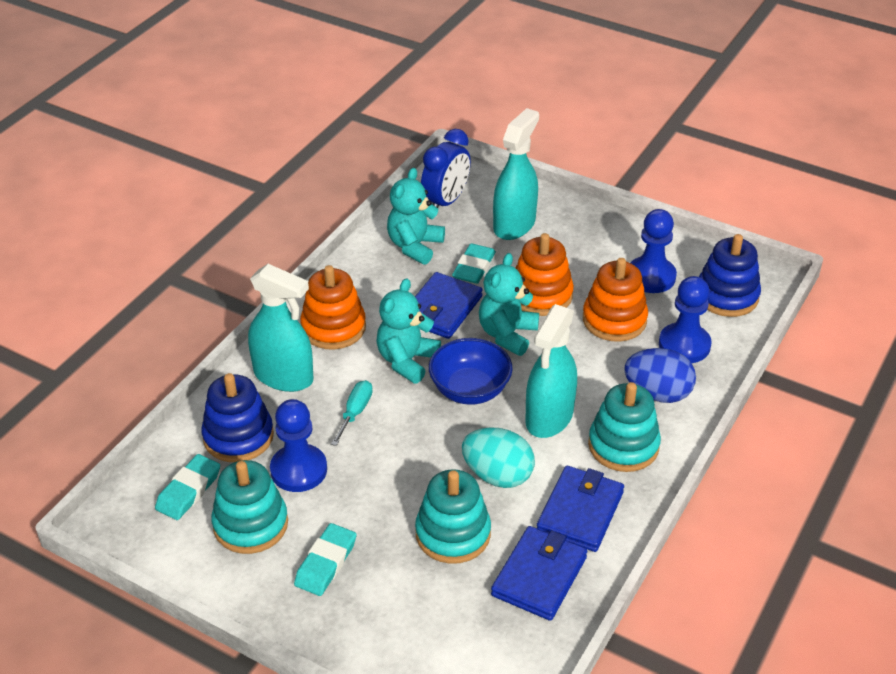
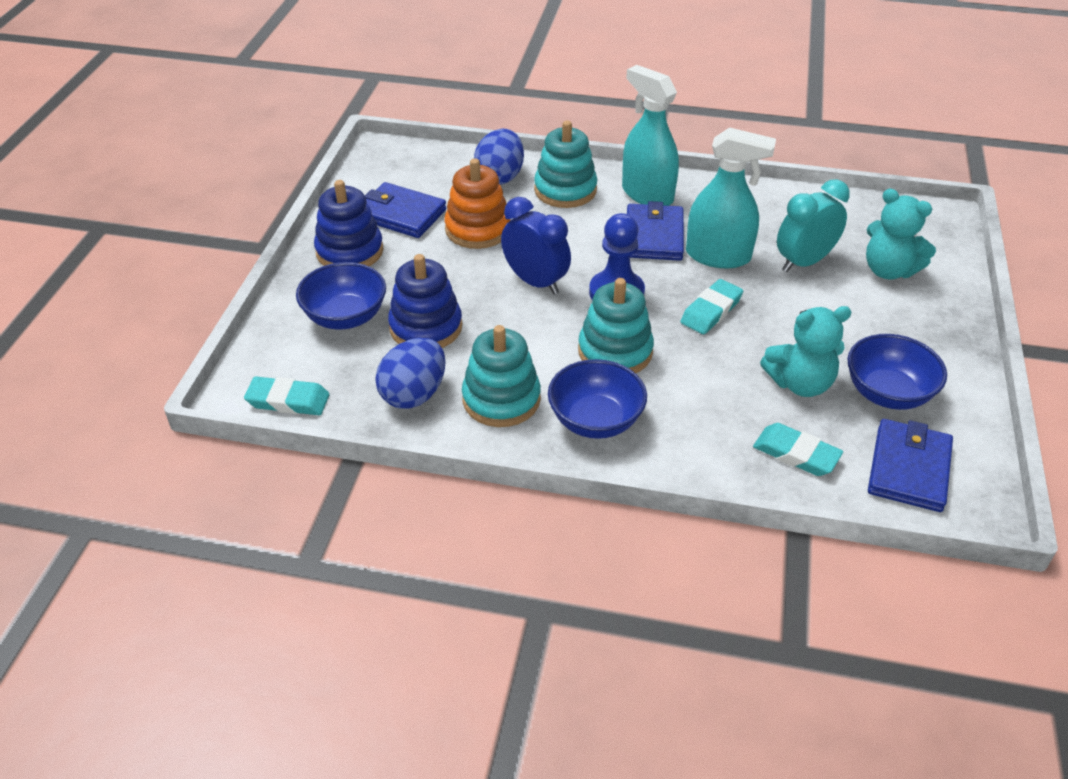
blue bowl: 1 -> 3
blue egg: 1 -> 2
blue pawn: 3 -> 1
orange stacking toy: 3 -> 1
turquoise clock: 0 -> 1
turquoise egg: 1 -> 0
turquoise screwdriver: 1 -> 0
turquoise spray bottle: 3 -> 2
turquoise teddy bear: 3 -> 2

